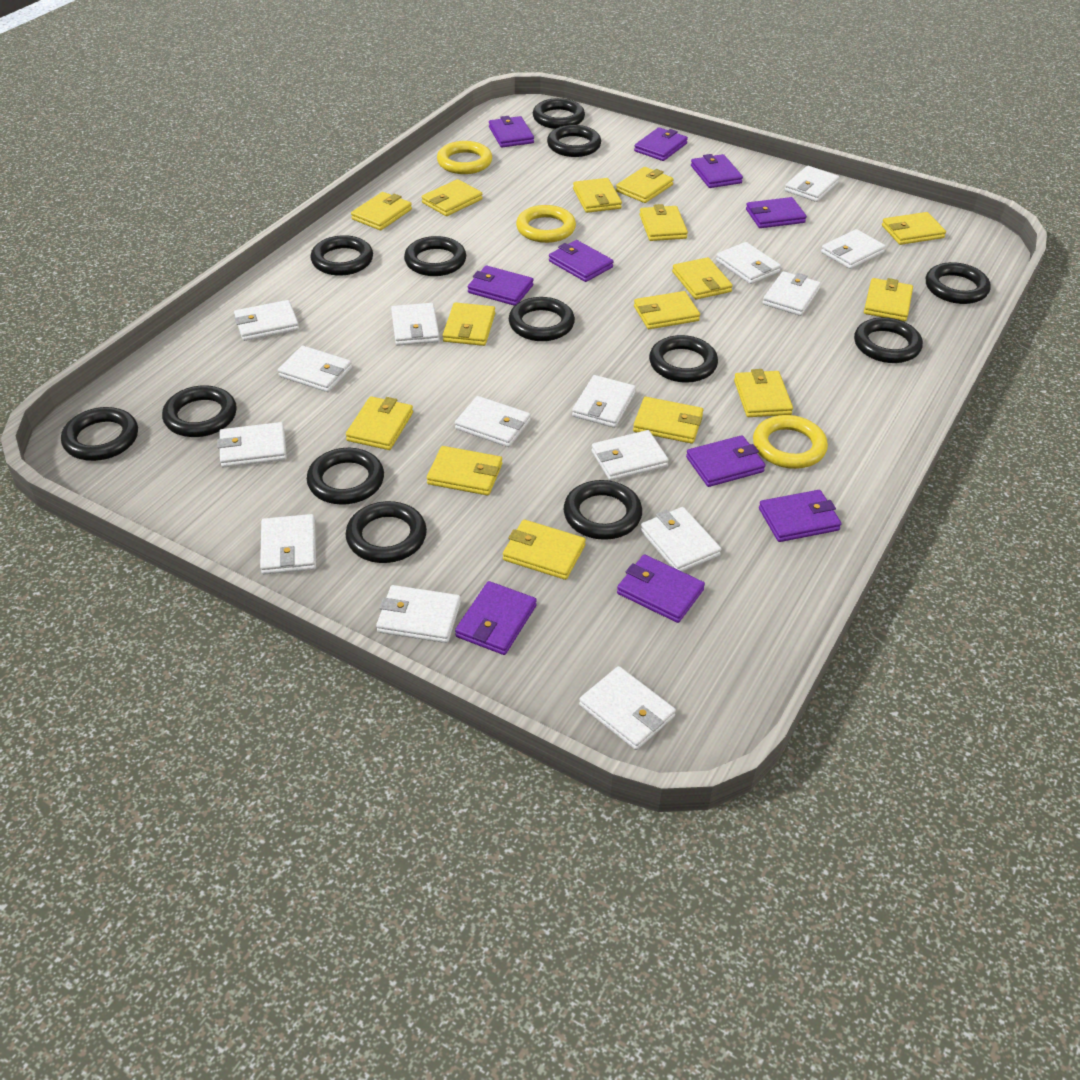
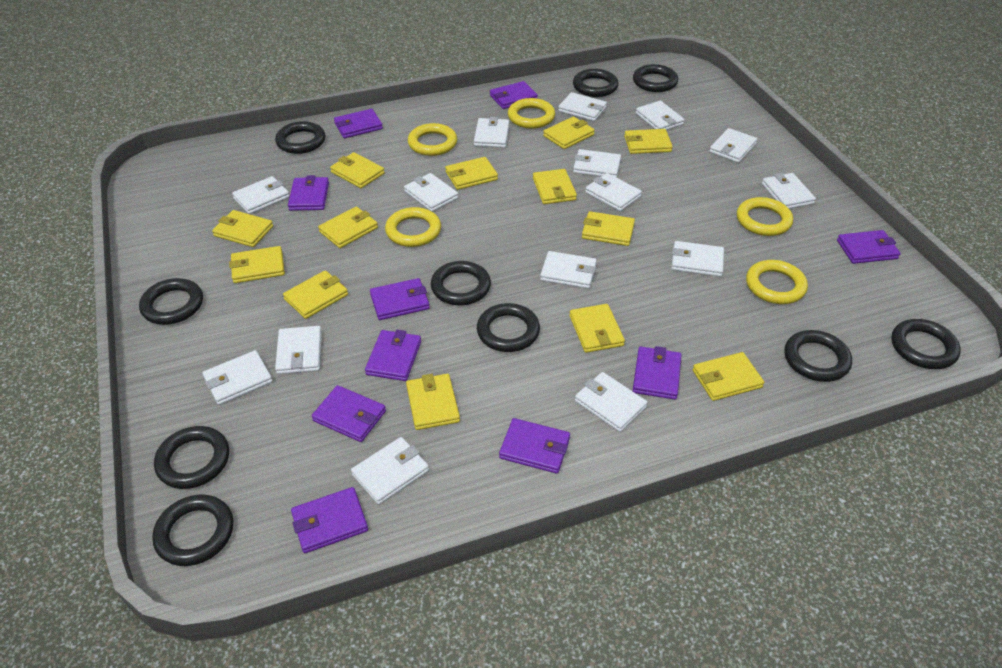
black ring: 13 -> 10
yellow ring: 3 -> 5
yellow wallet: 15 -> 13

